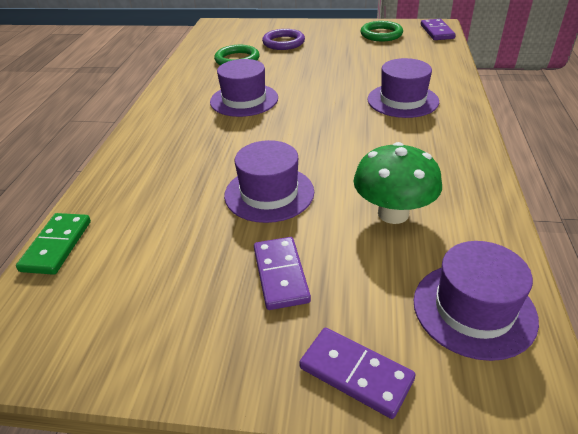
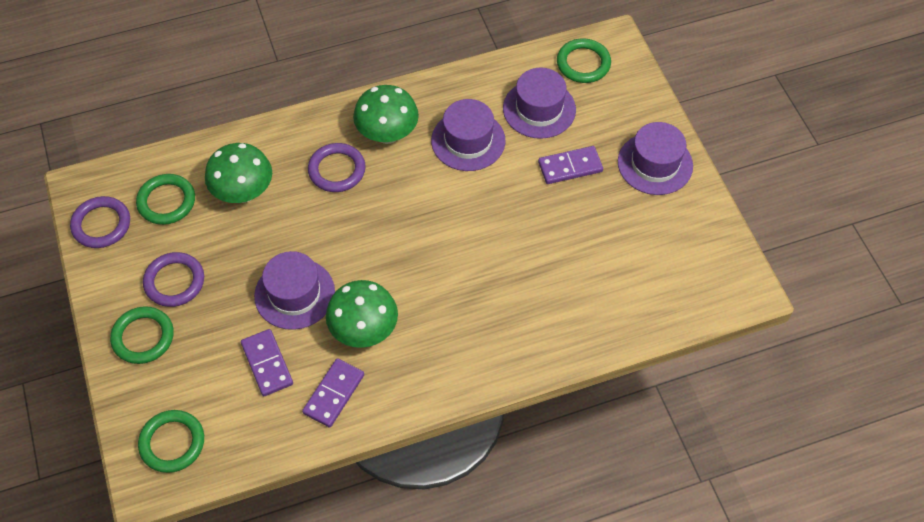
green domino: 1 -> 0
green mushroom: 1 -> 3
green ring: 2 -> 4
purple ring: 1 -> 3

